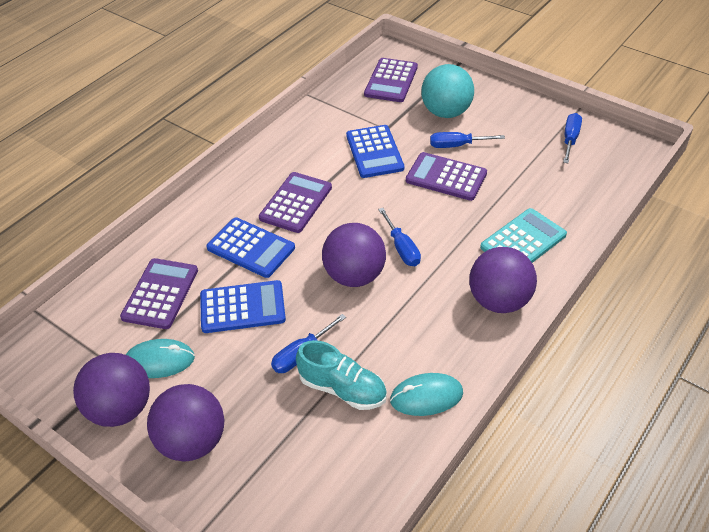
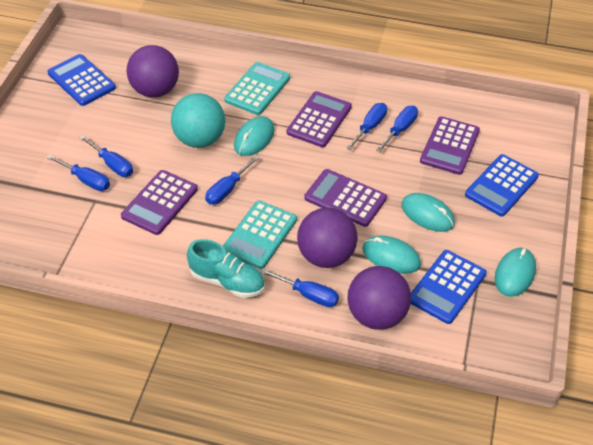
blue screwdriver: 4 -> 6
purple ball: 4 -> 3
turquoise calculator: 1 -> 2
turquoise mouse: 2 -> 4

